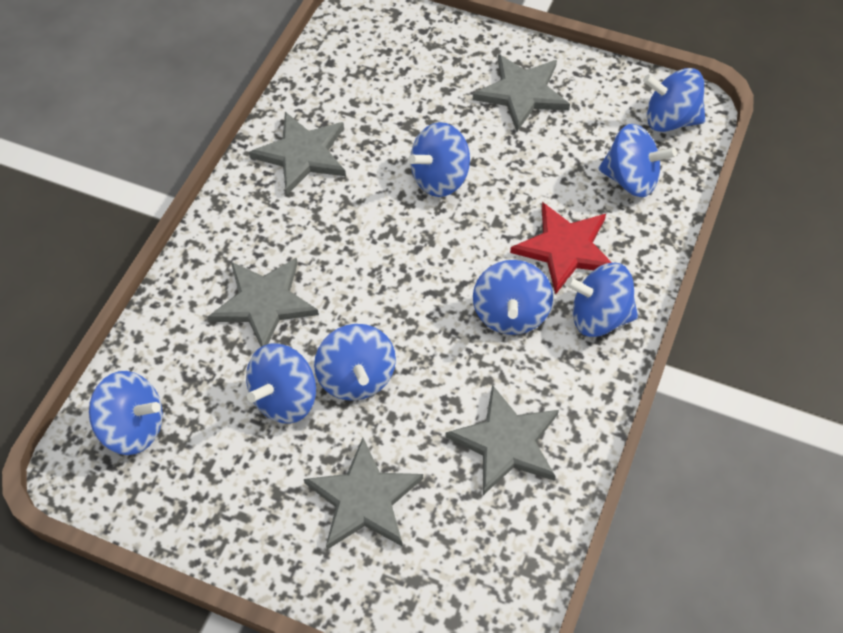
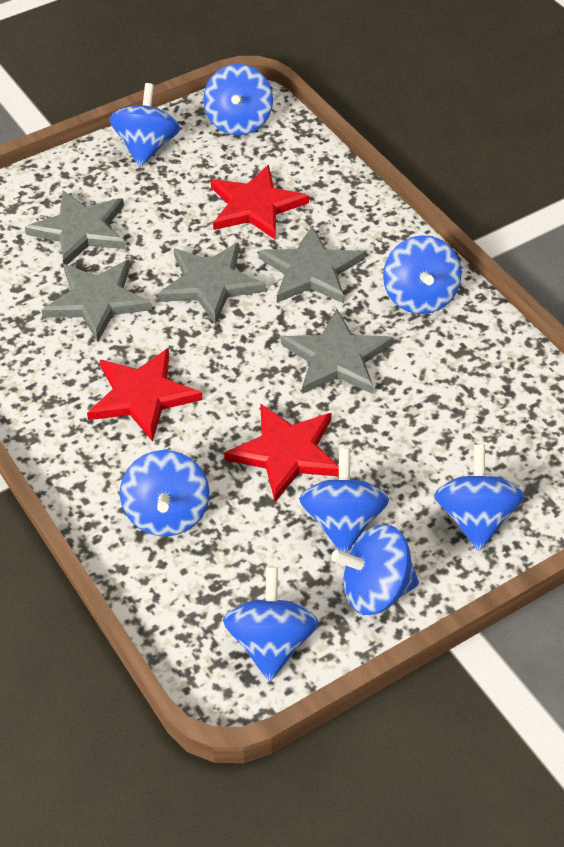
red star: 1 -> 3

